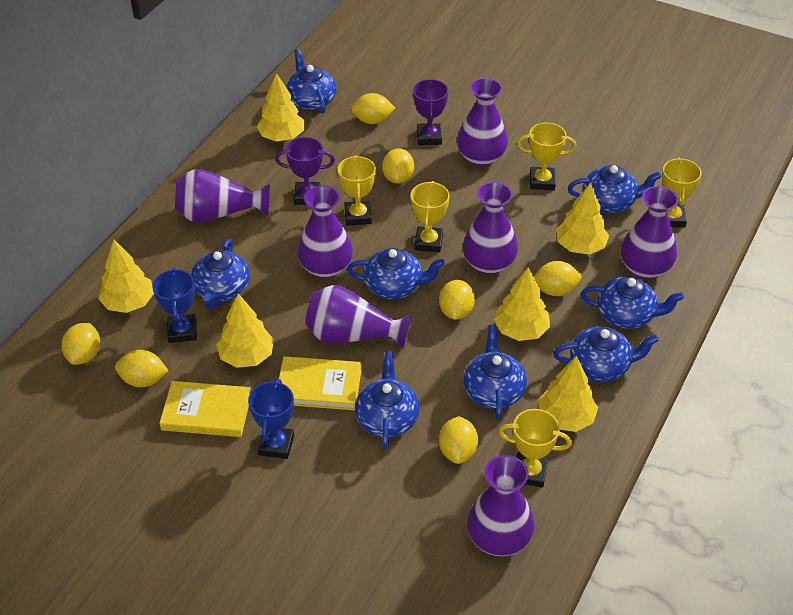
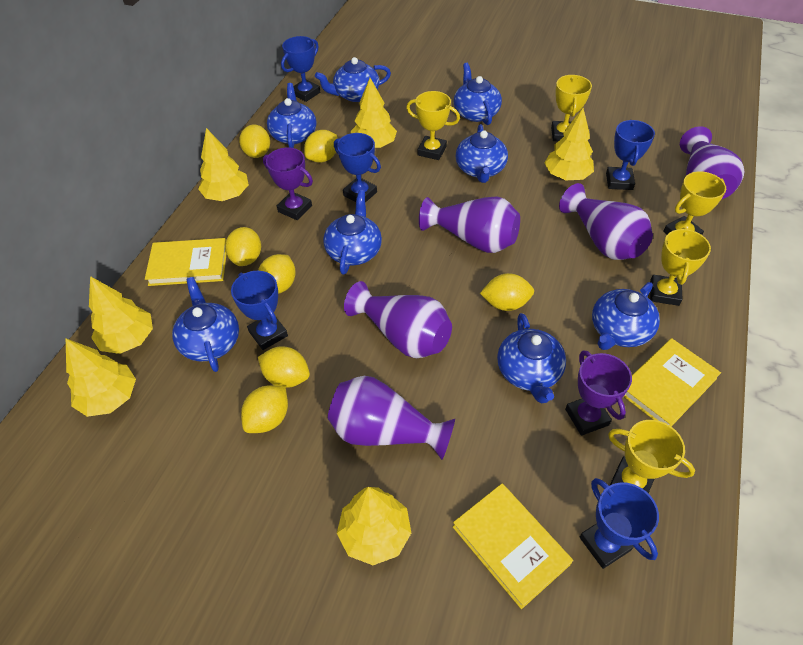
blue trophy: 2 -> 5
purple vase: 7 -> 5
yellow book: 2 -> 3

